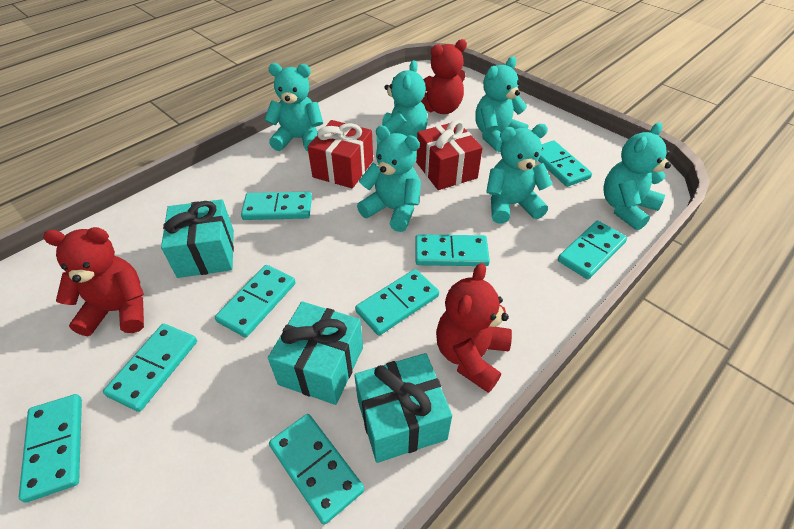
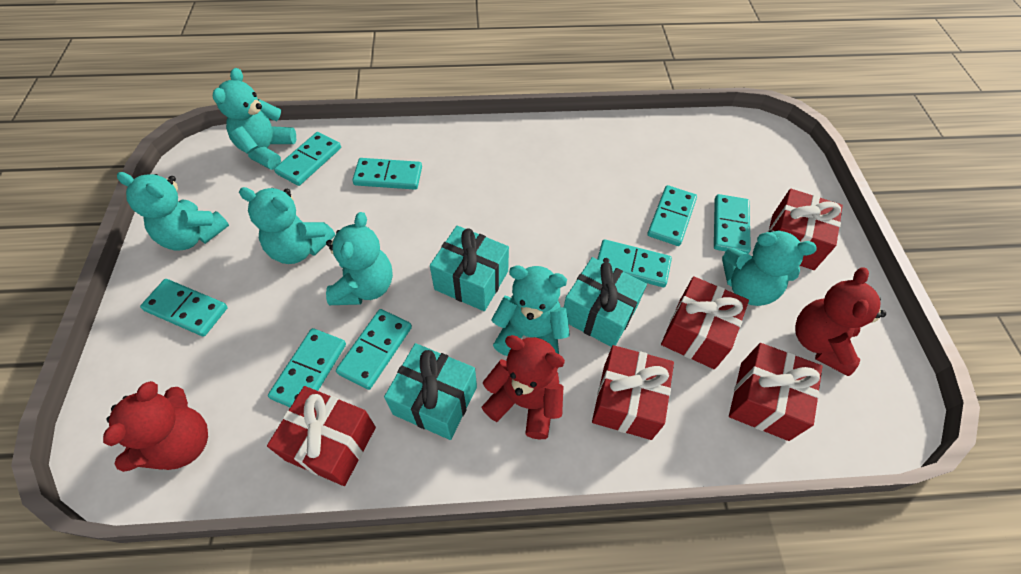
red gift: 2 -> 5
turquoise domino: 9 -> 8

